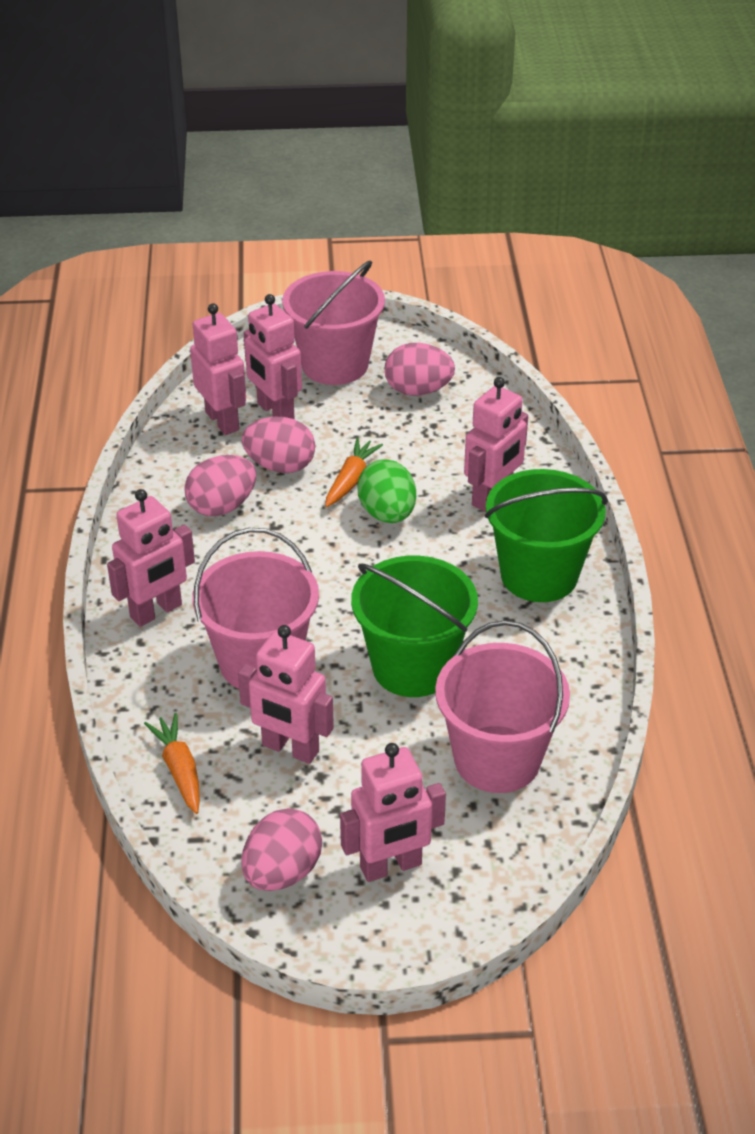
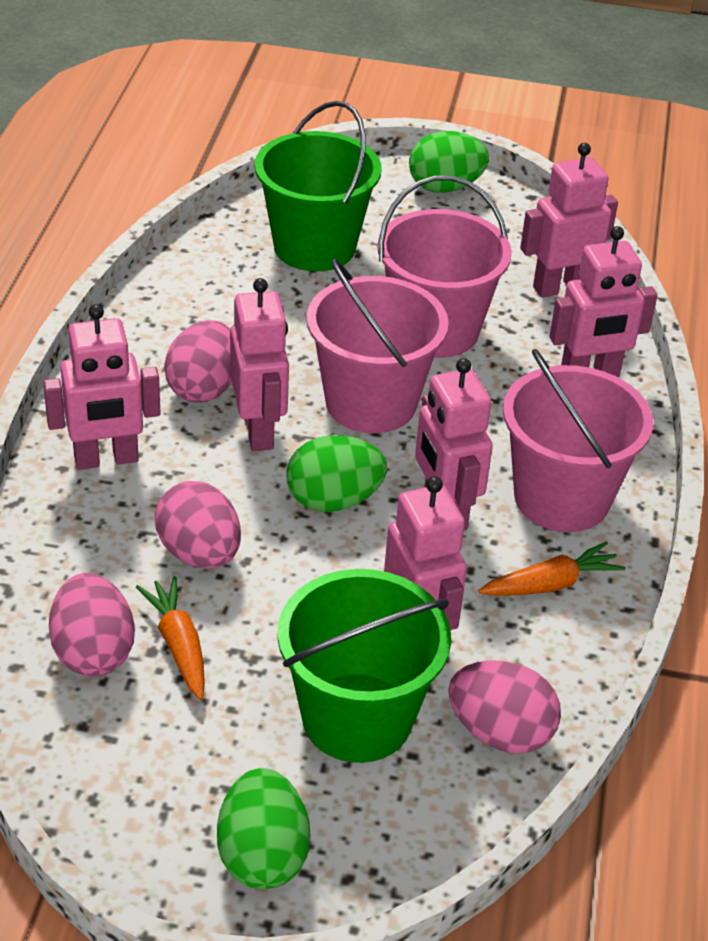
green egg: 1 -> 3

